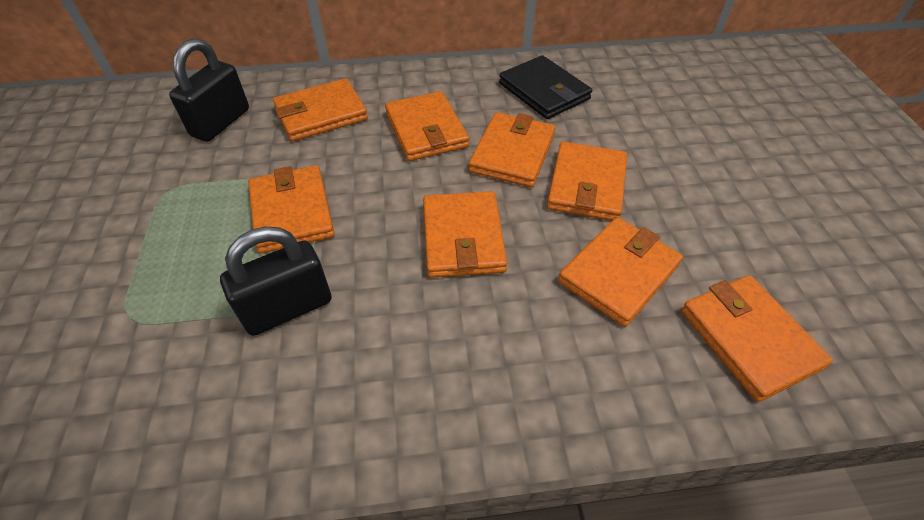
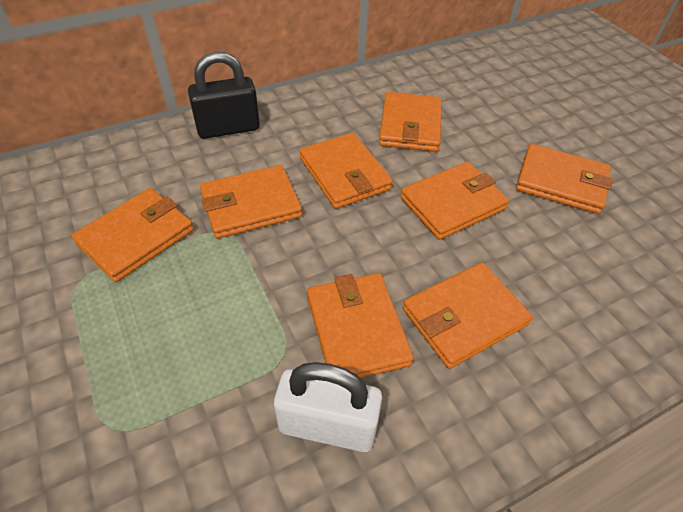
black padlock: 2 -> 1
black wallet: 1 -> 0
white padlock: 0 -> 1

